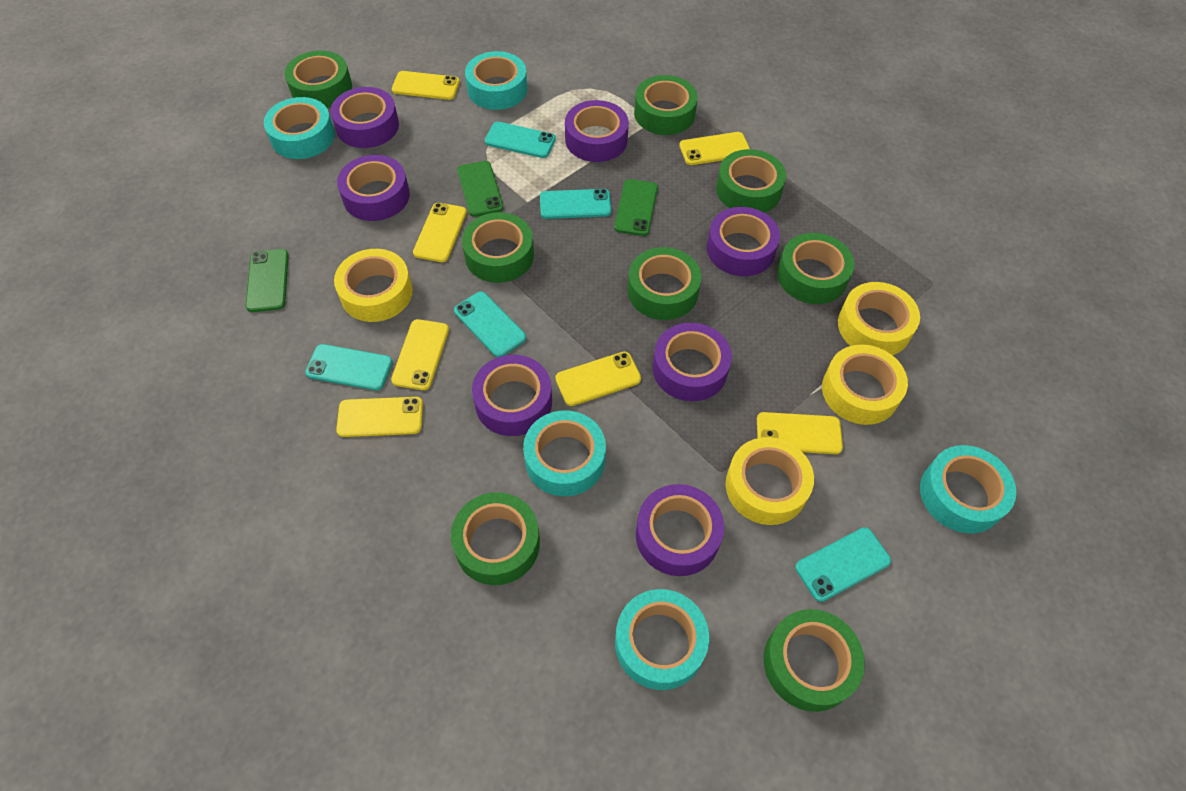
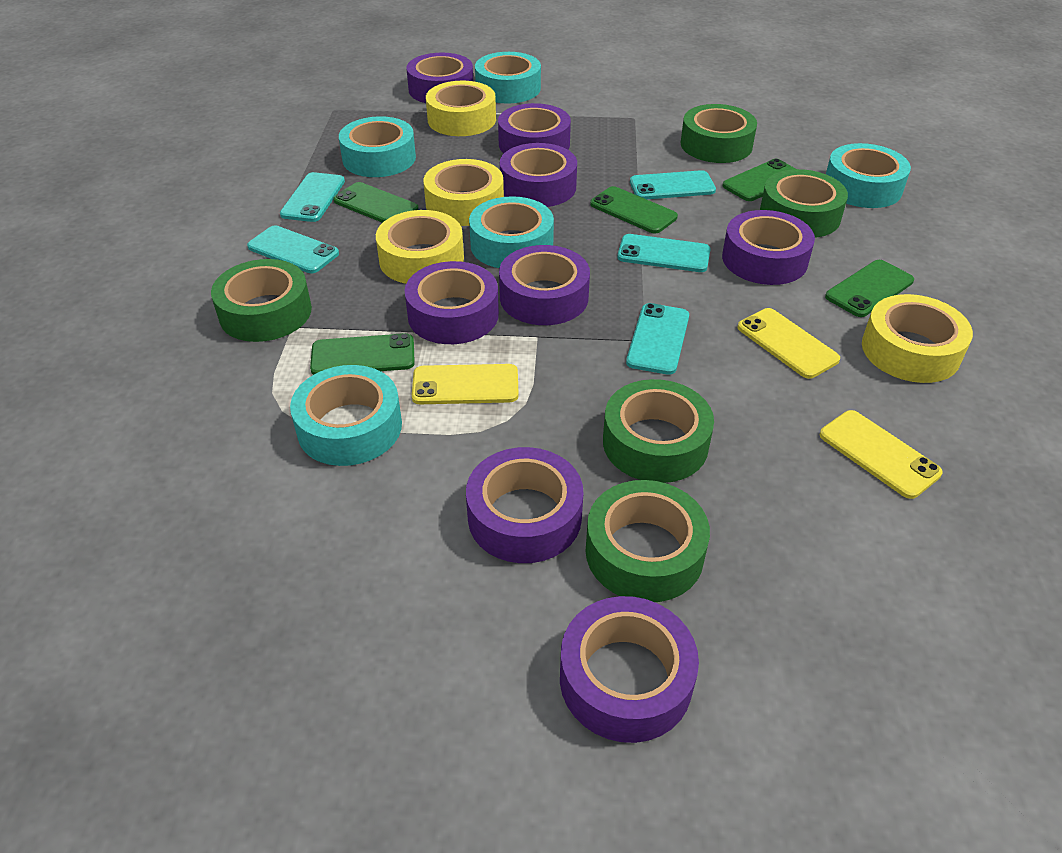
green phone: 3 -> 5
green tape: 8 -> 5
purple tape: 7 -> 8
yellow phone: 7 -> 3

